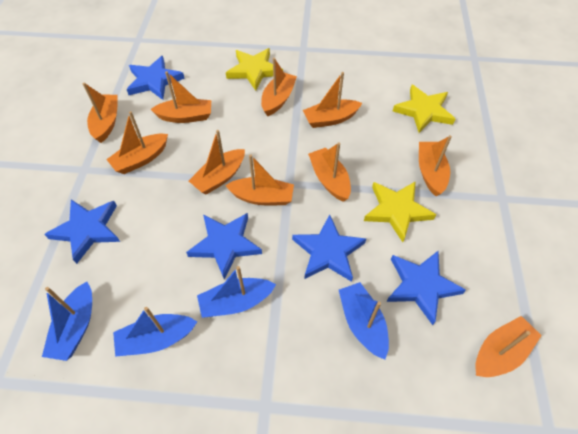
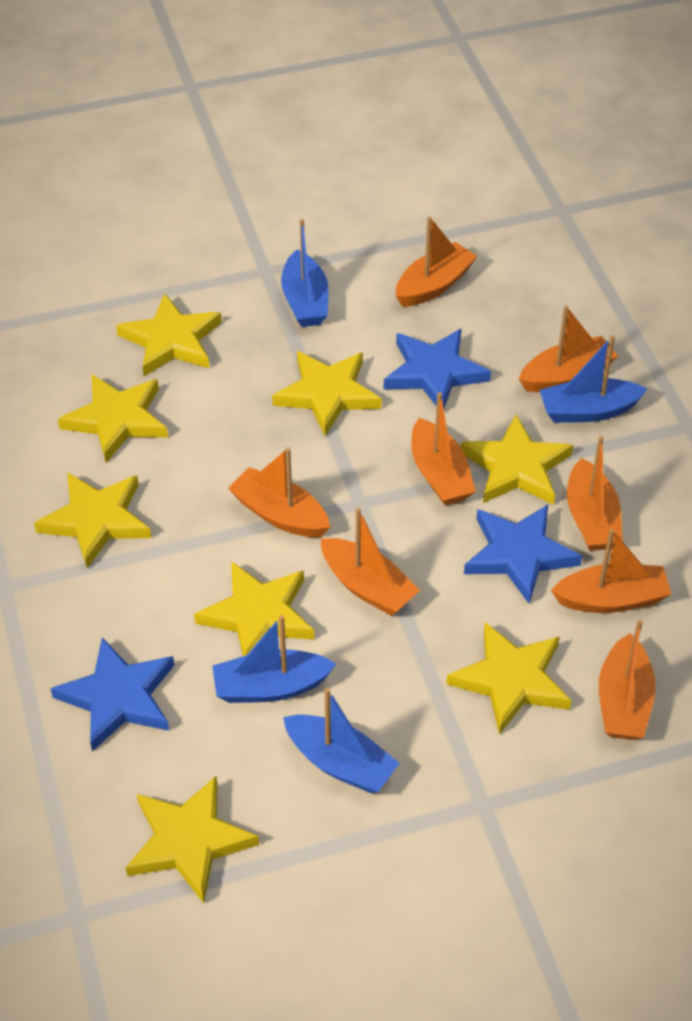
blue star: 5 -> 3
orange boat: 10 -> 8
yellow star: 3 -> 8

